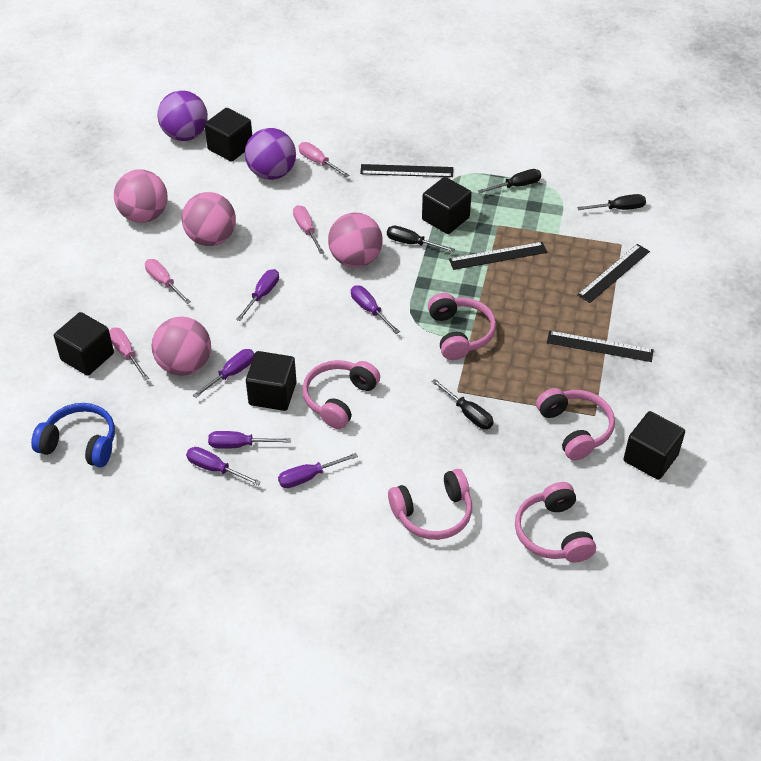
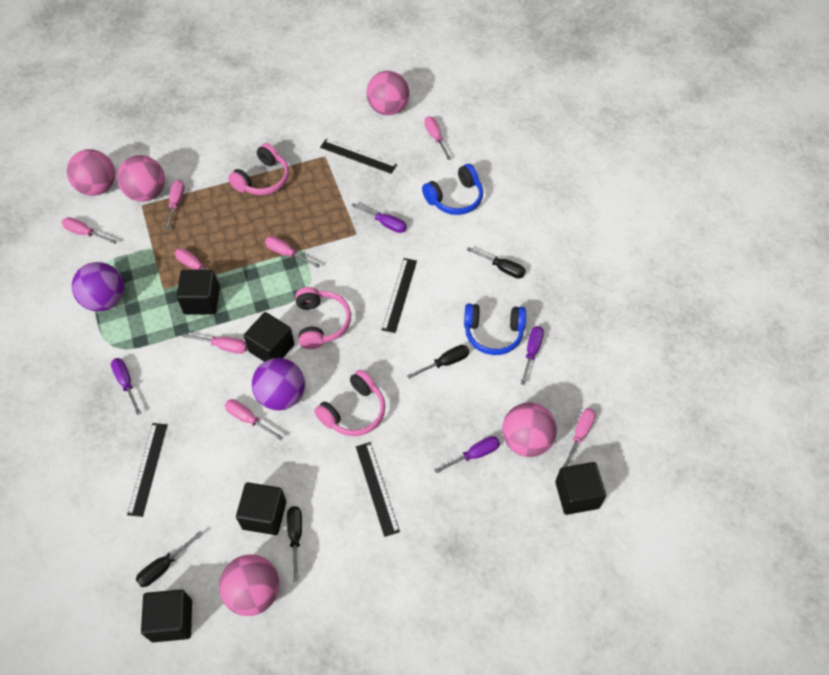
blue headphones: 1 -> 2
pink ball: 4 -> 5
pink headphones: 5 -> 3
pink screwdriver: 4 -> 8
purple screwdriver: 6 -> 4

